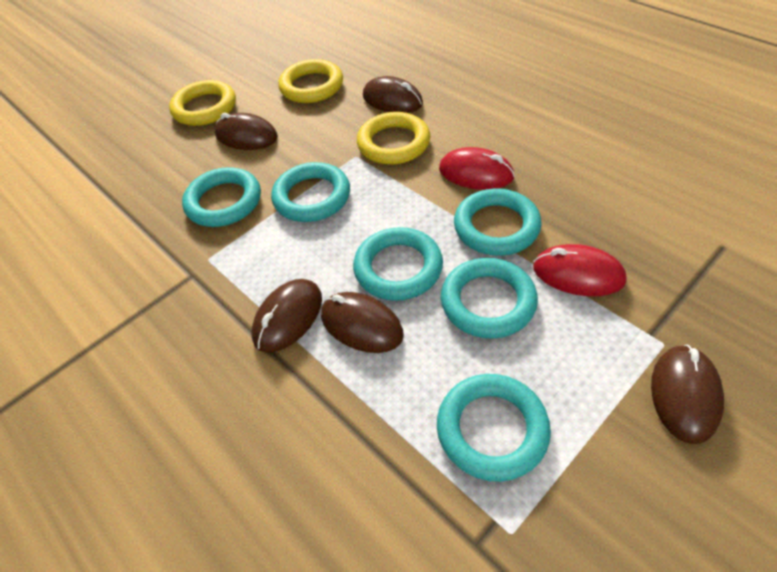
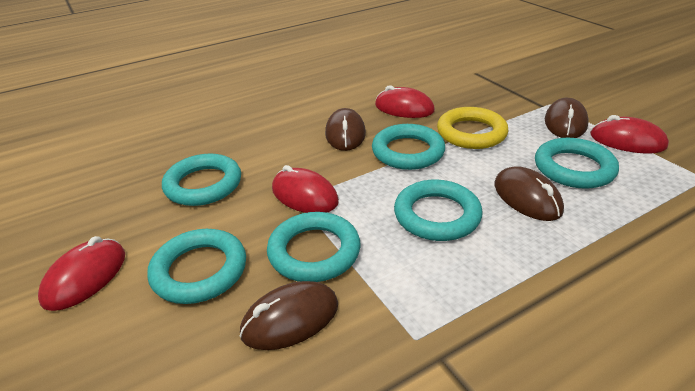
brown mouse: 5 -> 4
red mouse: 2 -> 4
yellow ring: 3 -> 1

